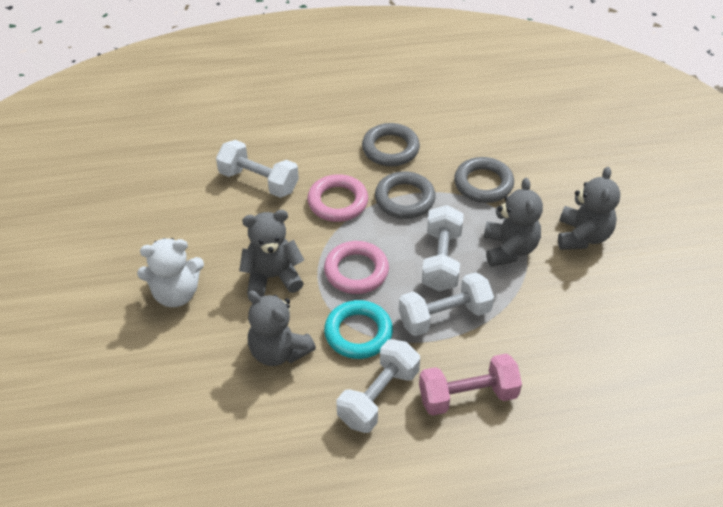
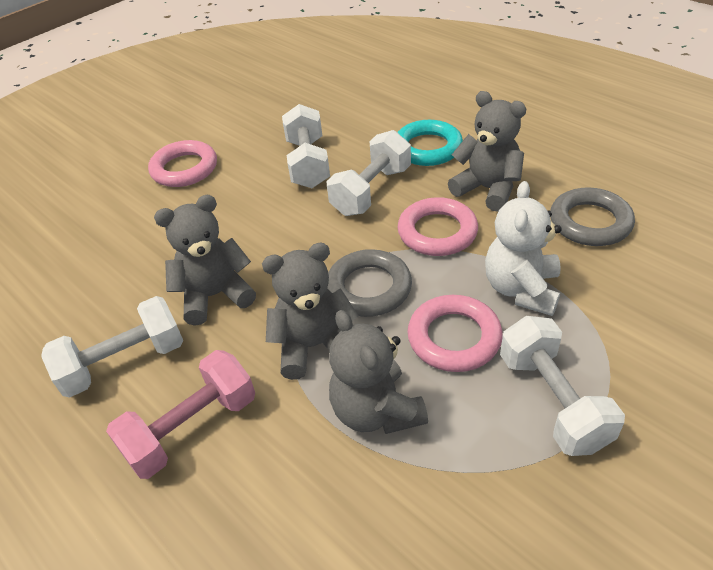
grey ring: 3 -> 2
pink ring: 2 -> 3

